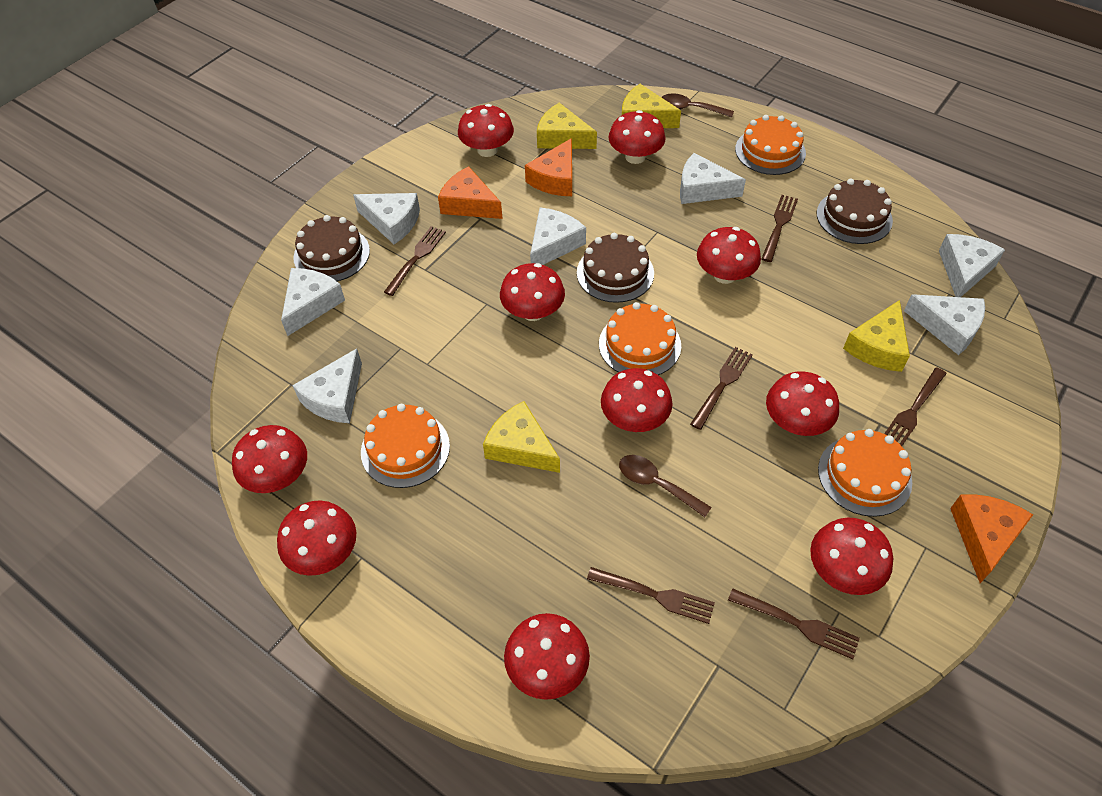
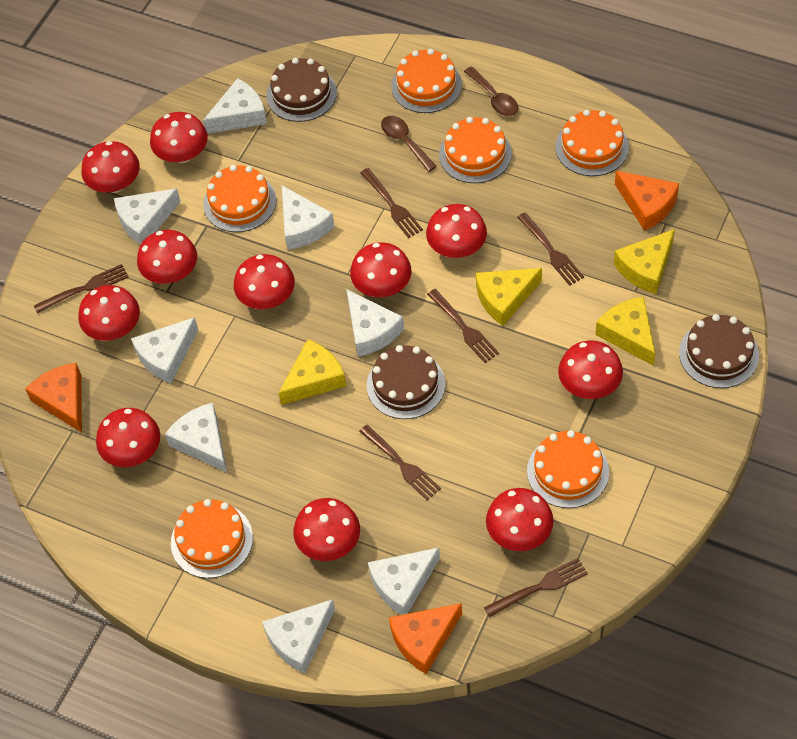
orange cake: 4 -> 6
red mushroom: 10 -> 11
white cheese: 7 -> 8

